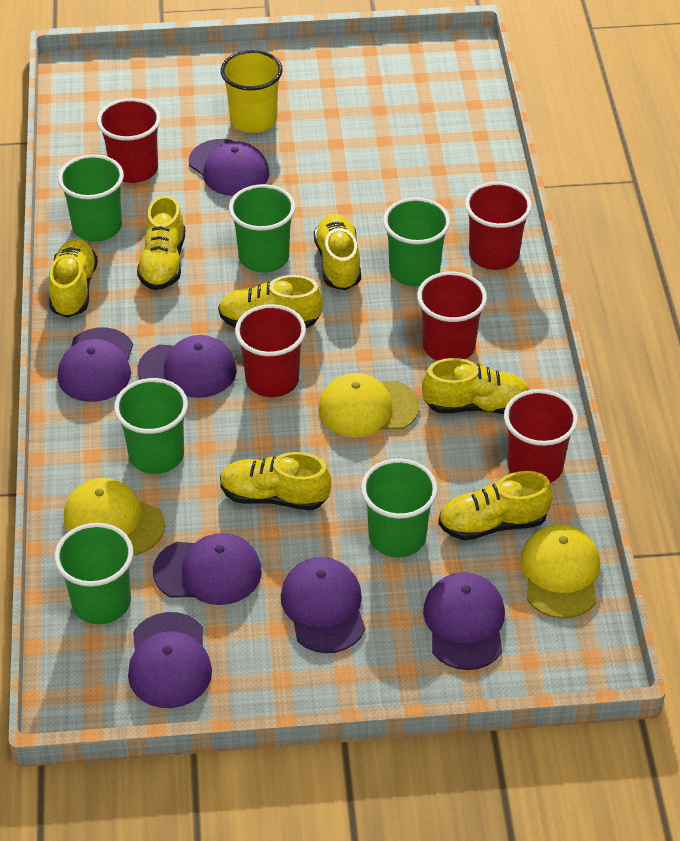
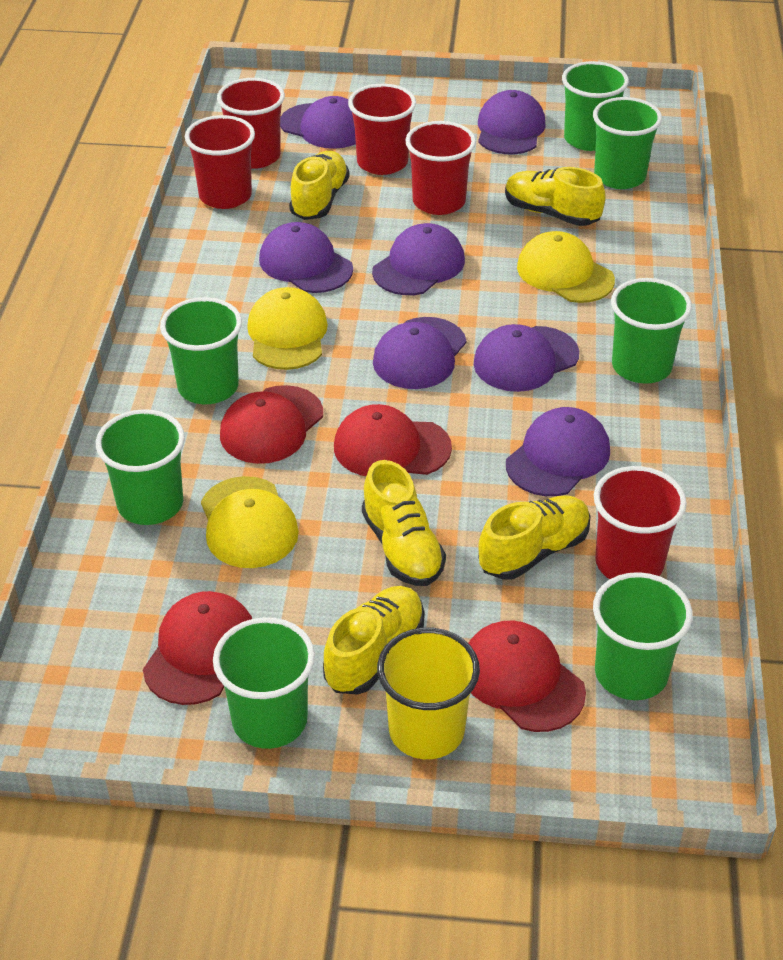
green cup: 6 -> 7
red cap: 0 -> 4
yellow shoe: 7 -> 5

